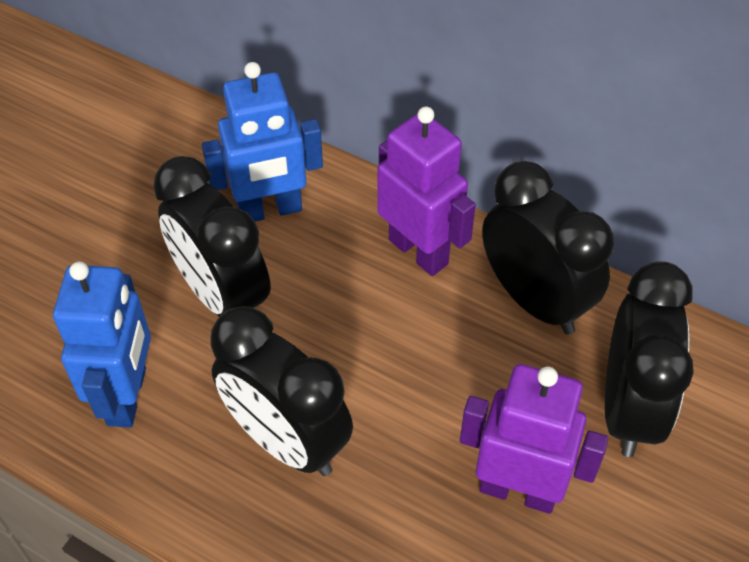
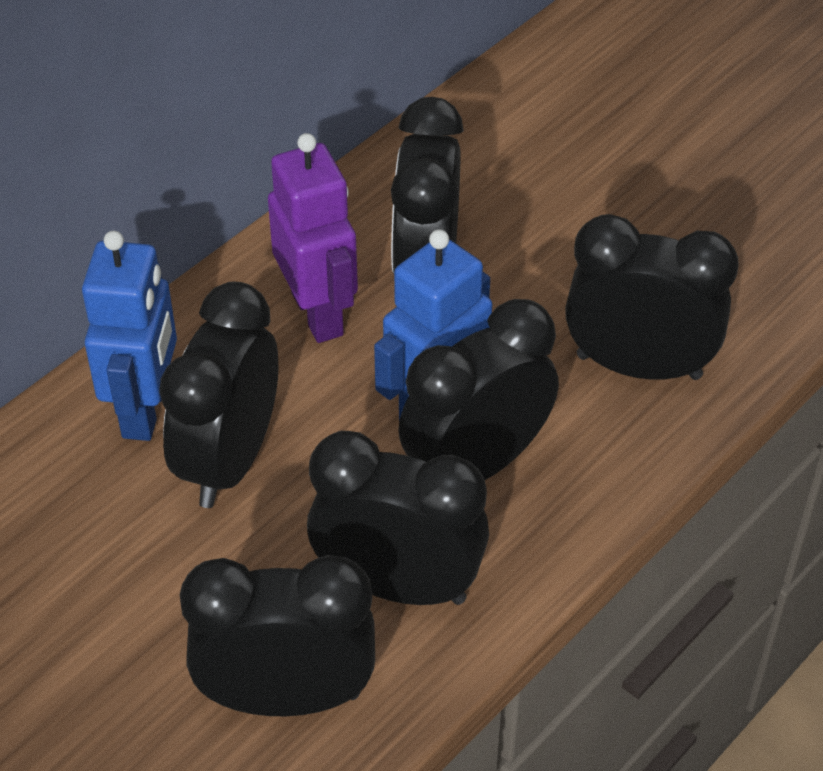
black clock: 4 -> 6
purple robot: 2 -> 1

